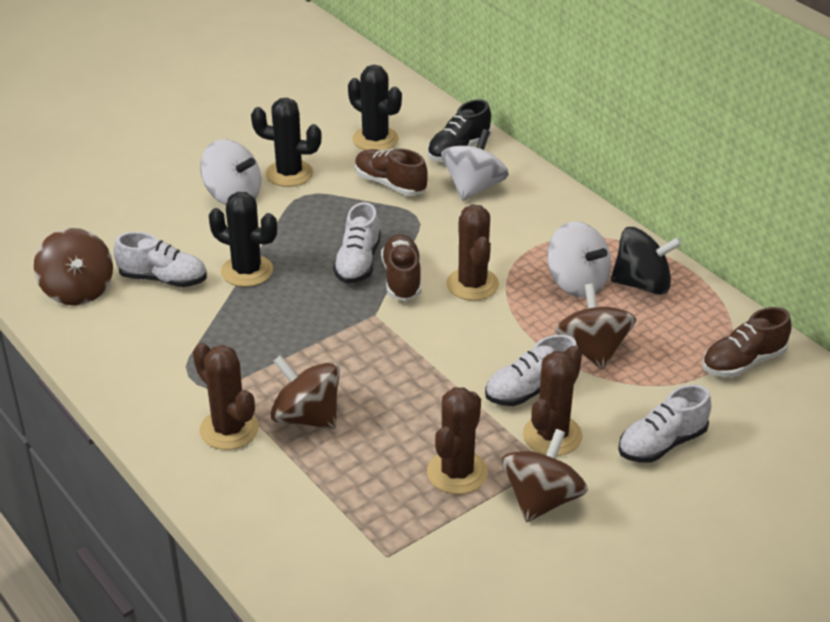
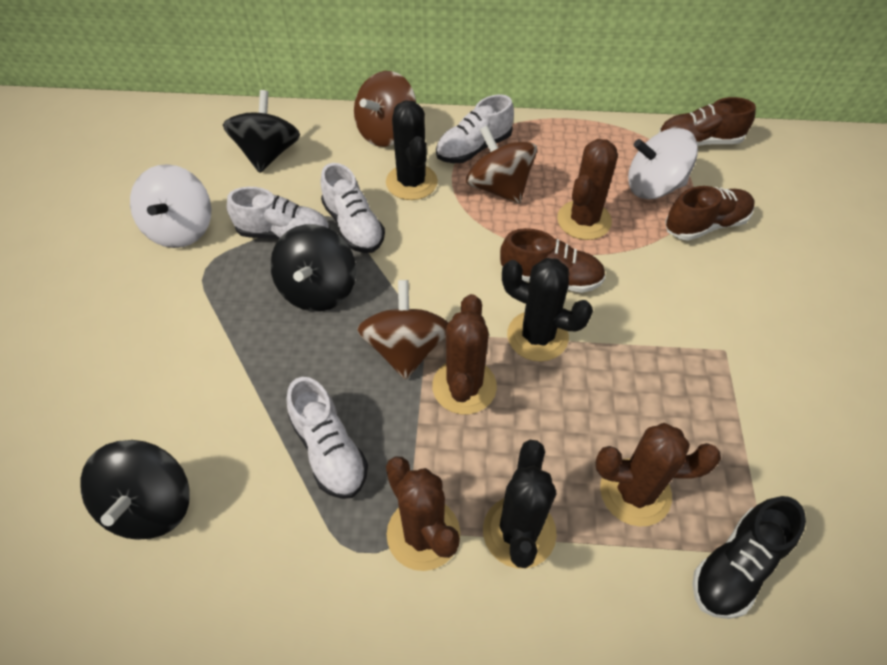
black spinning top: 1 -> 3
brown spinning top: 4 -> 3
white spinning top: 3 -> 2

